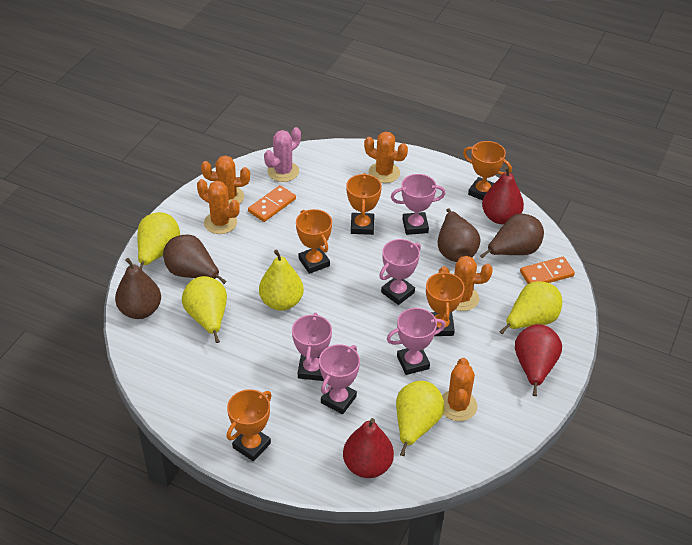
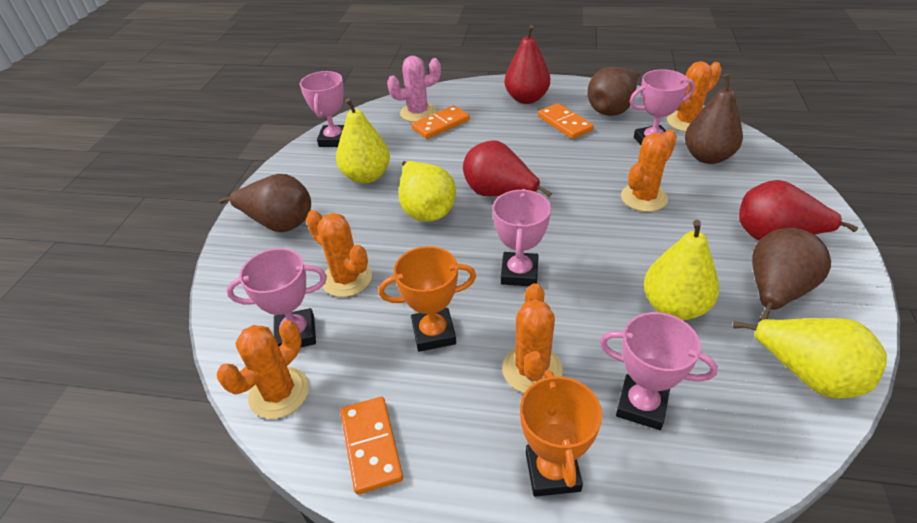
orange domino: 2 -> 3
orange trophy: 5 -> 2
yellow pear: 5 -> 4

